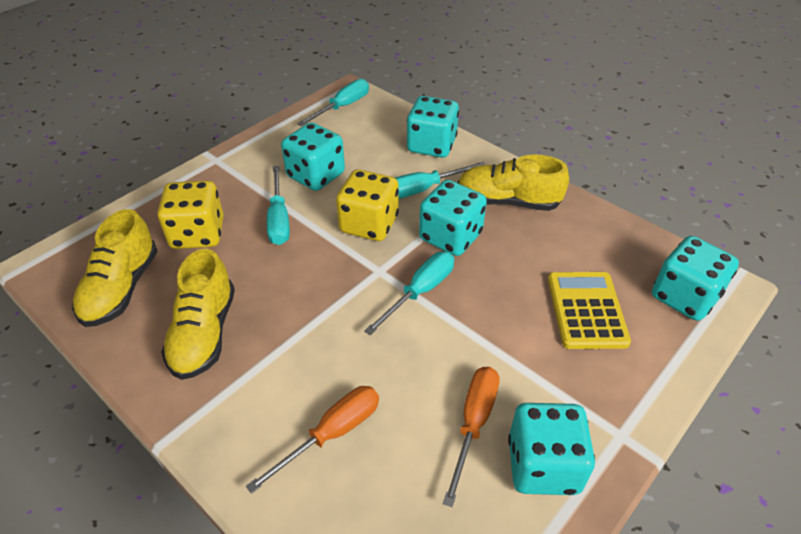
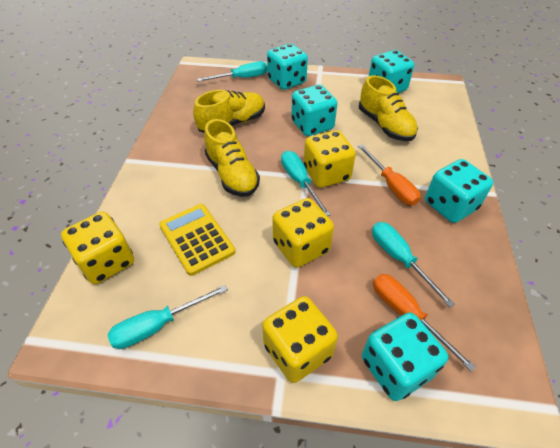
yellow dice: 2 -> 4

